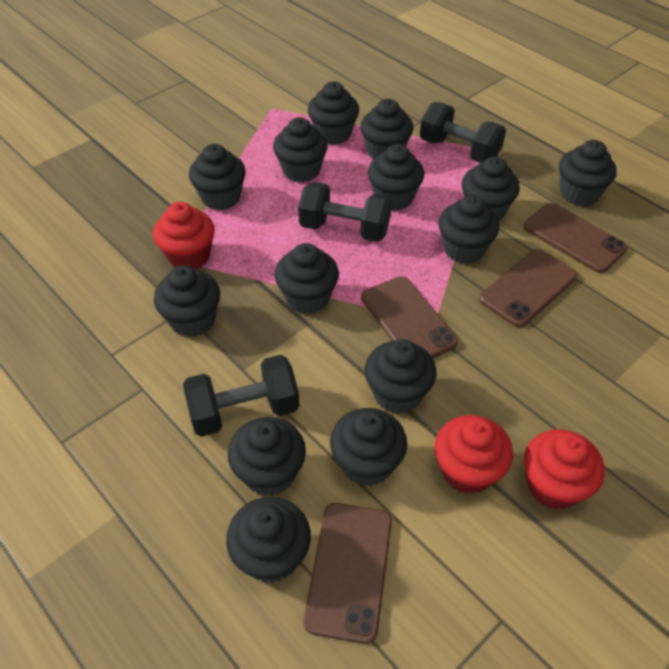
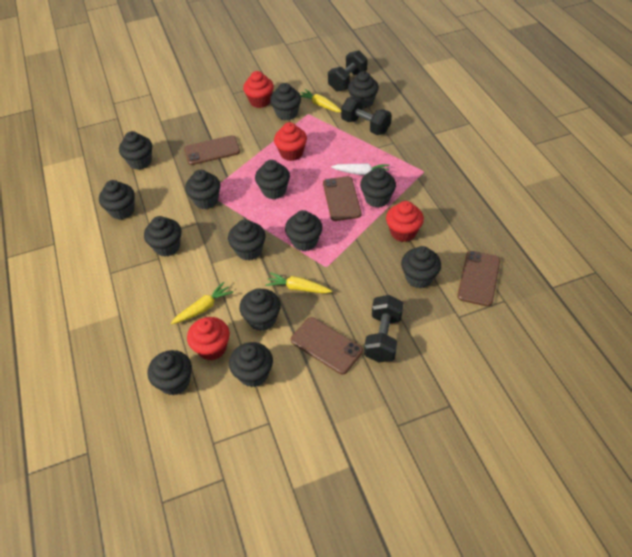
red cupcake: 3 -> 4
white carrot: 0 -> 1
yellow carrot: 0 -> 3

